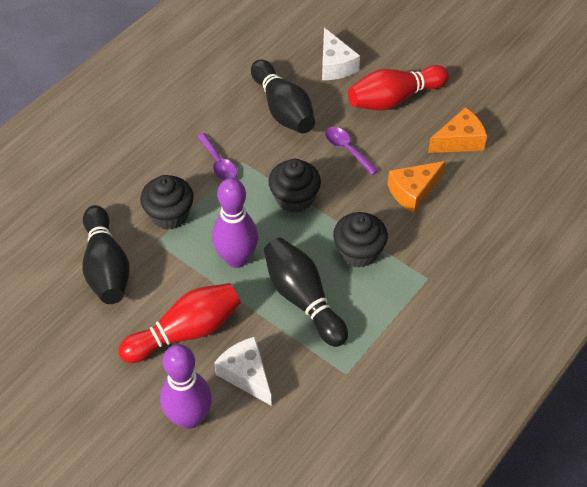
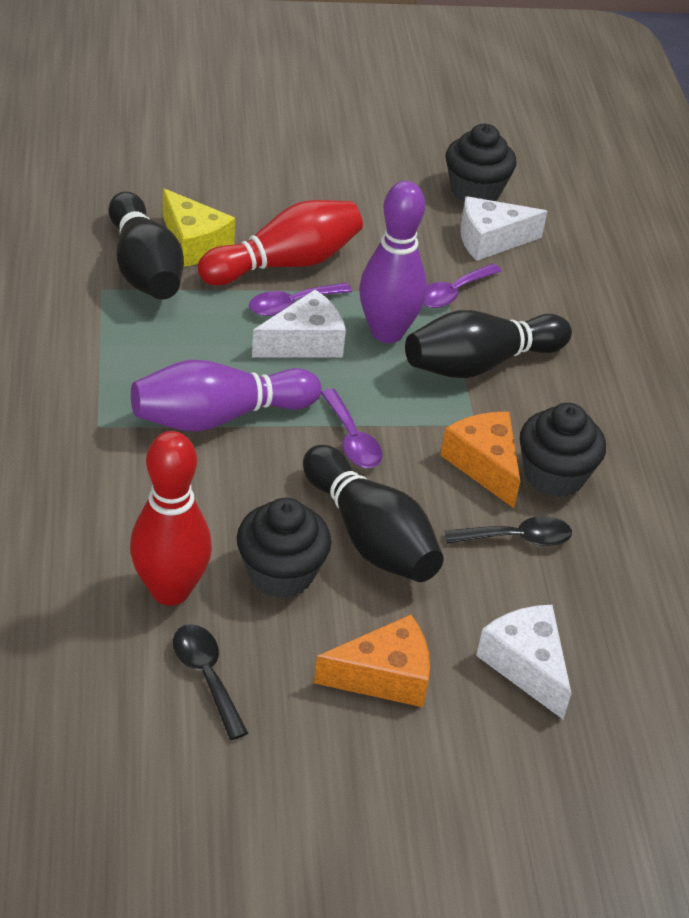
black spoon: 0 -> 2
purple spoon: 2 -> 3
white cheese: 2 -> 3
yellow cheese: 0 -> 1

